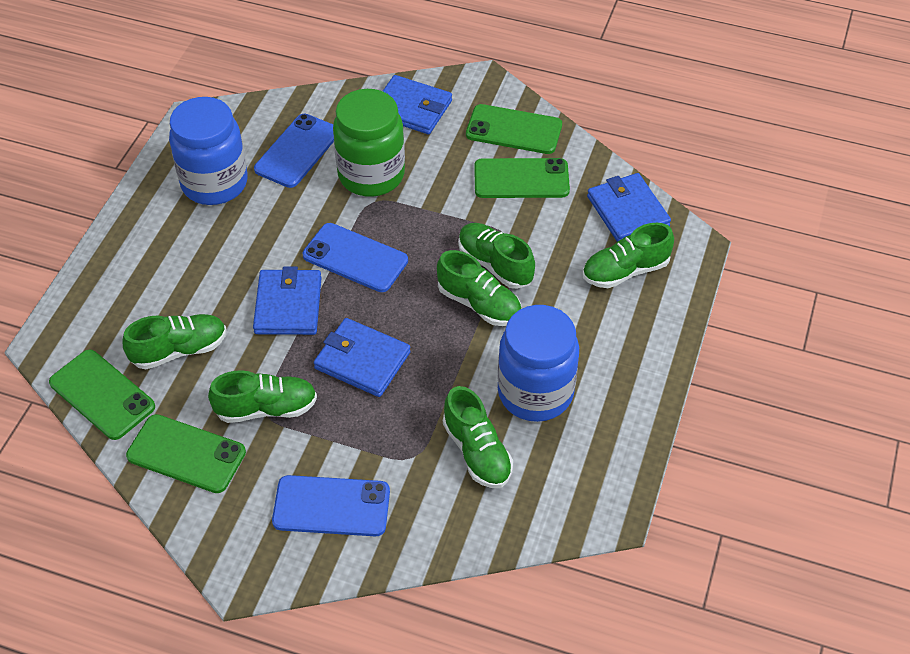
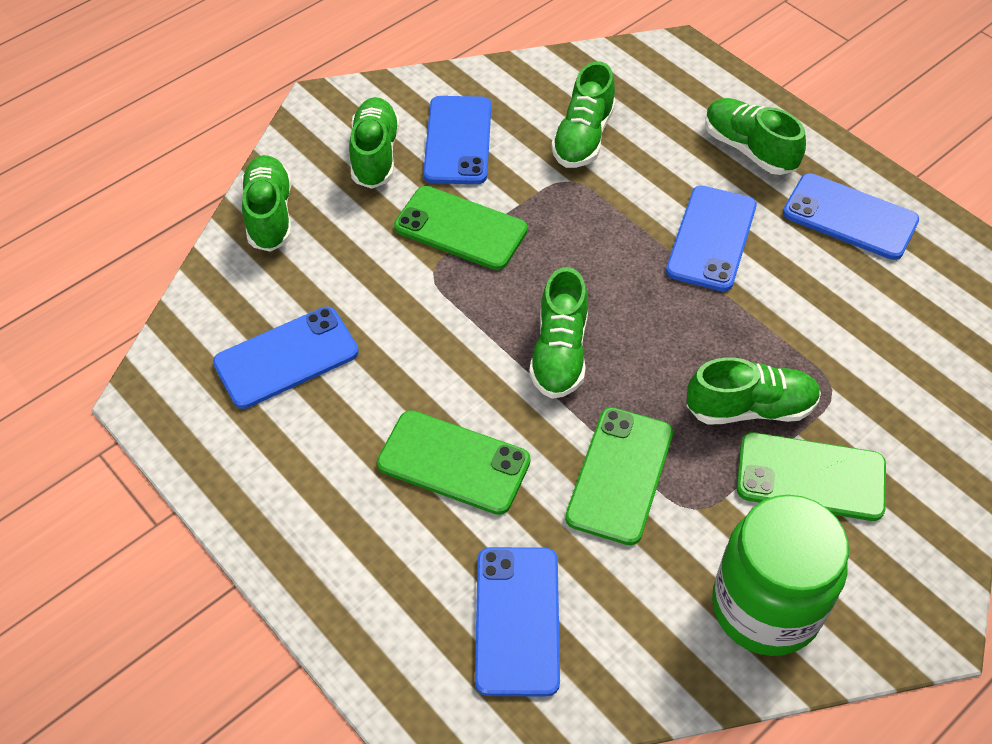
blue jar: 2 -> 0
blue phone: 3 -> 5
blue wallet: 4 -> 0

